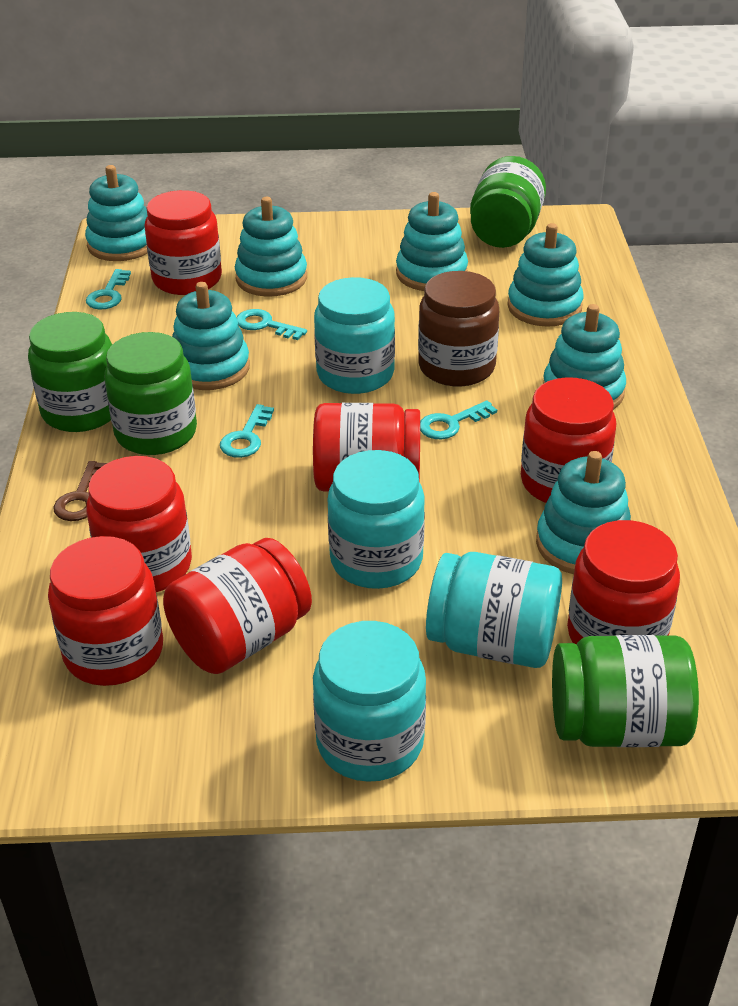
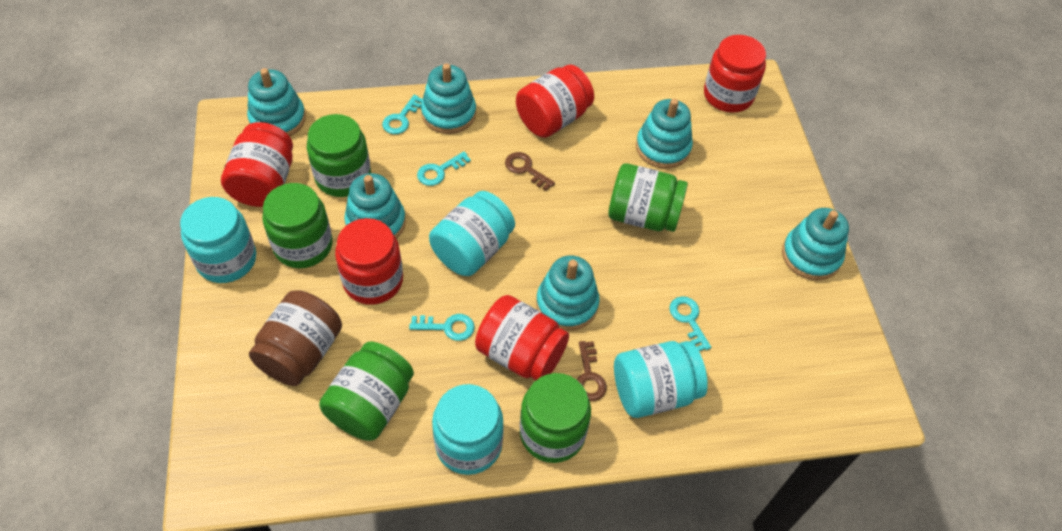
brown key: 1 -> 2
green jar: 4 -> 5
red jar: 7 -> 5
turquoise stacking toy: 7 -> 6

